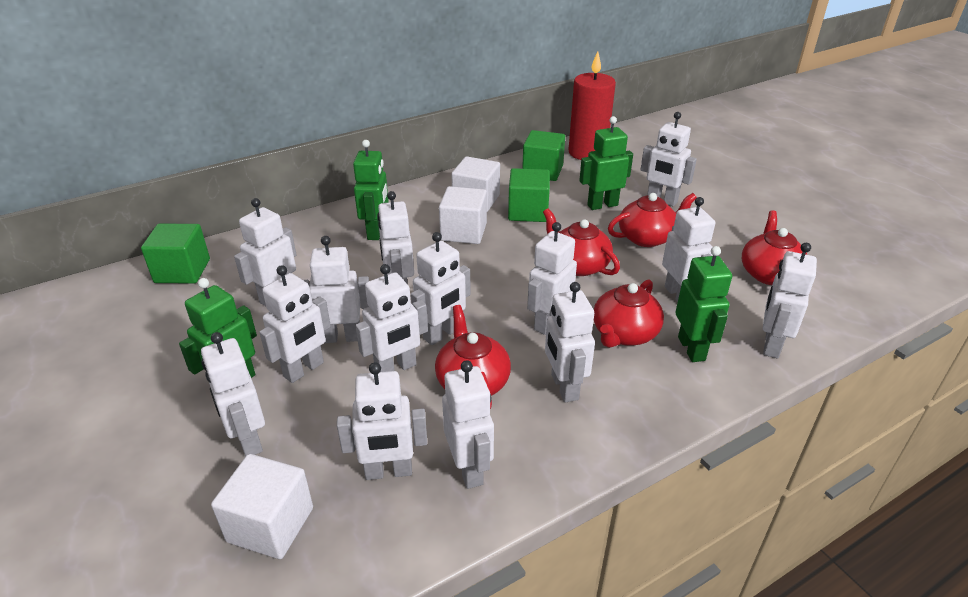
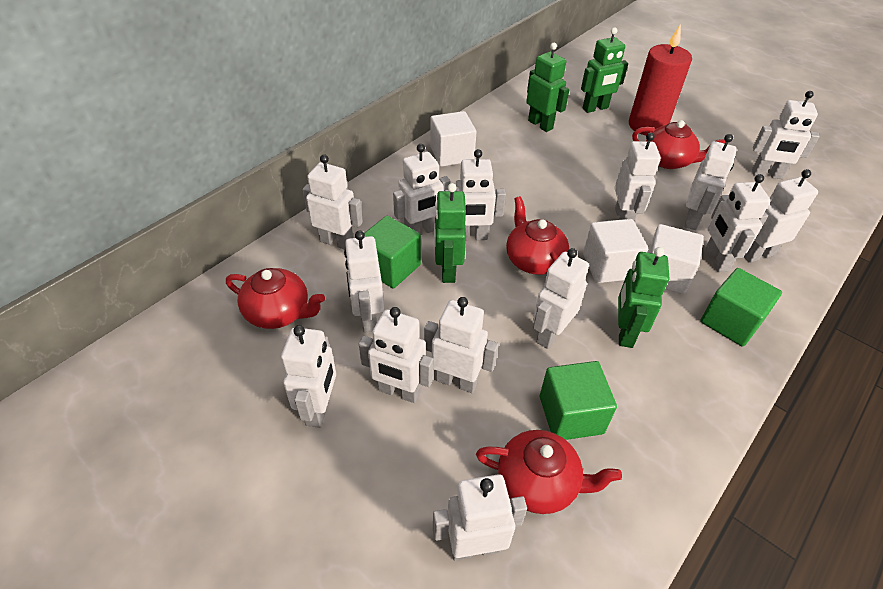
red teapot: 5 -> 4

